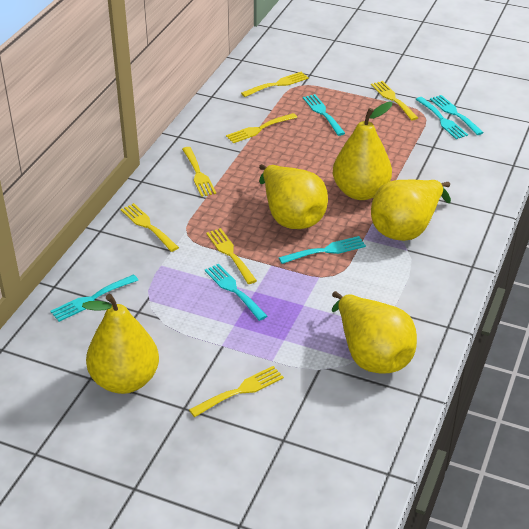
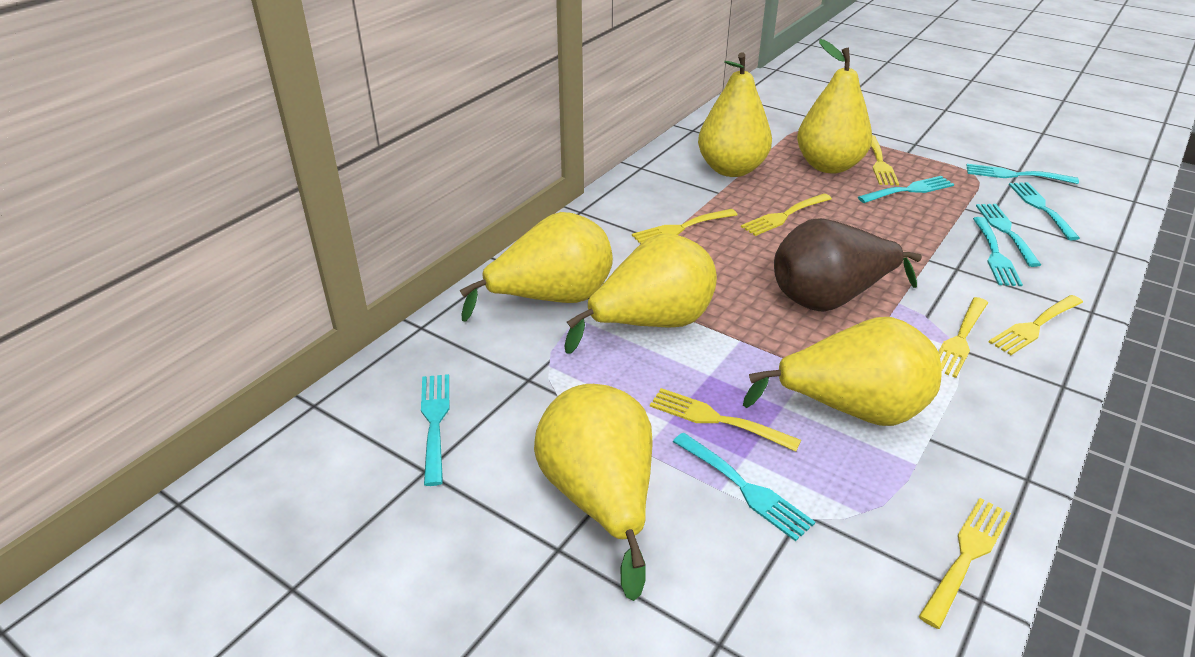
brown pear: 0 -> 1
turquoise fork: 6 -> 7
yellow pear: 5 -> 6

